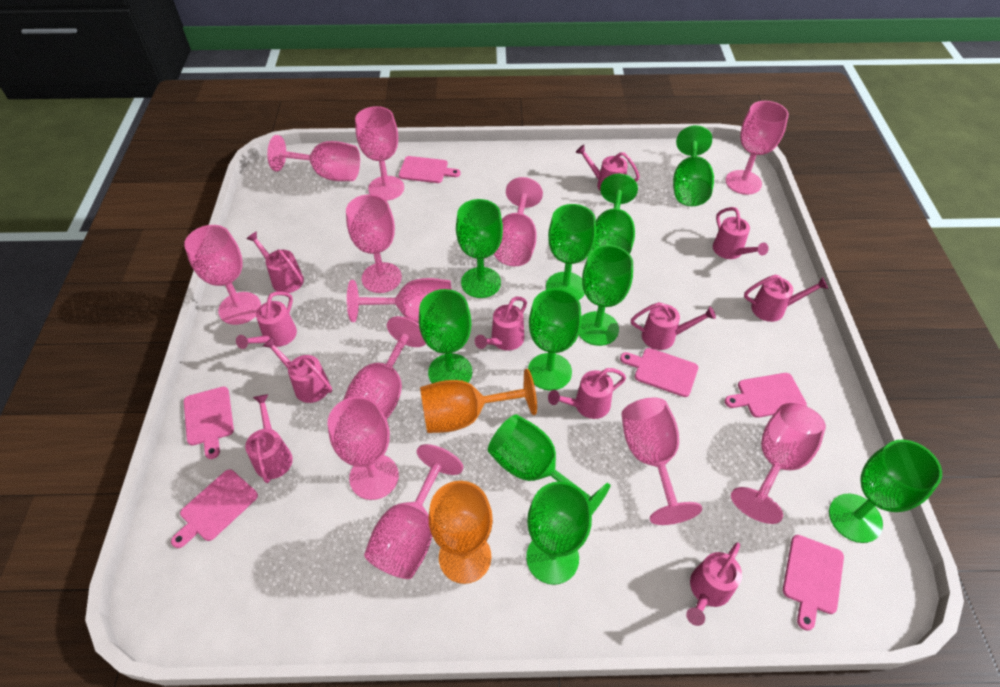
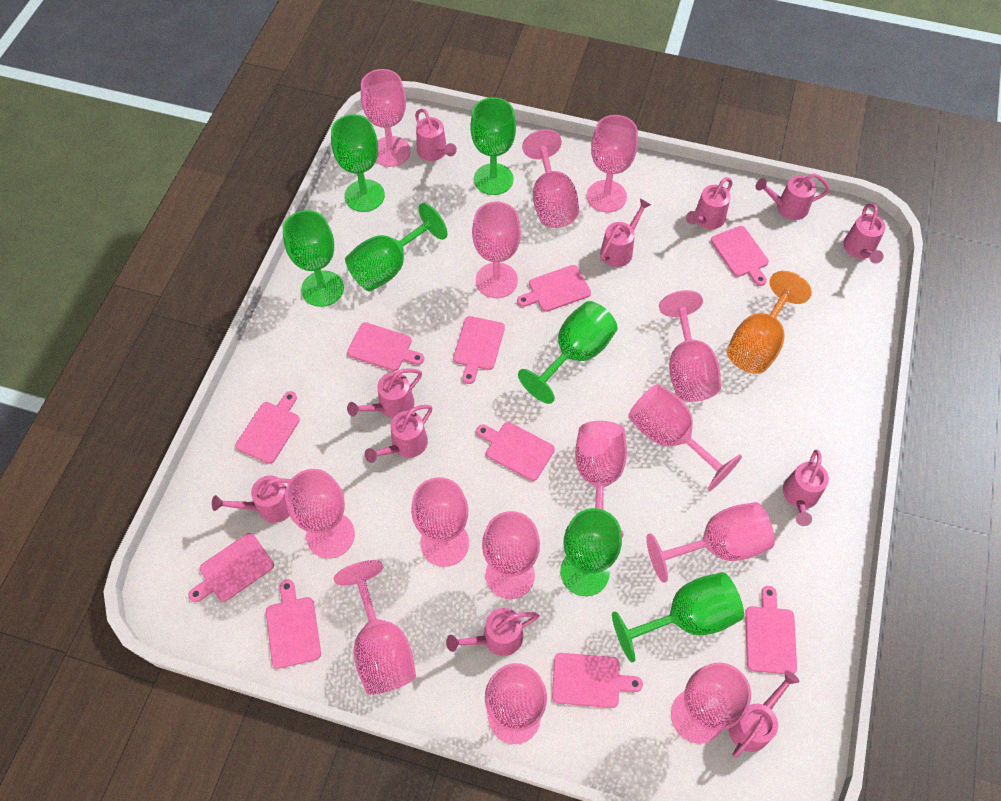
green goblet: 10 -> 7
orange goblet: 2 -> 1
pink cutting board: 6 -> 10
pink goblet: 12 -> 14

